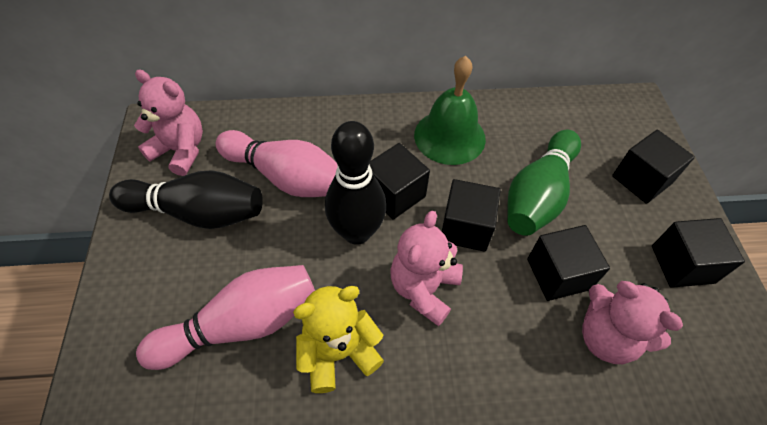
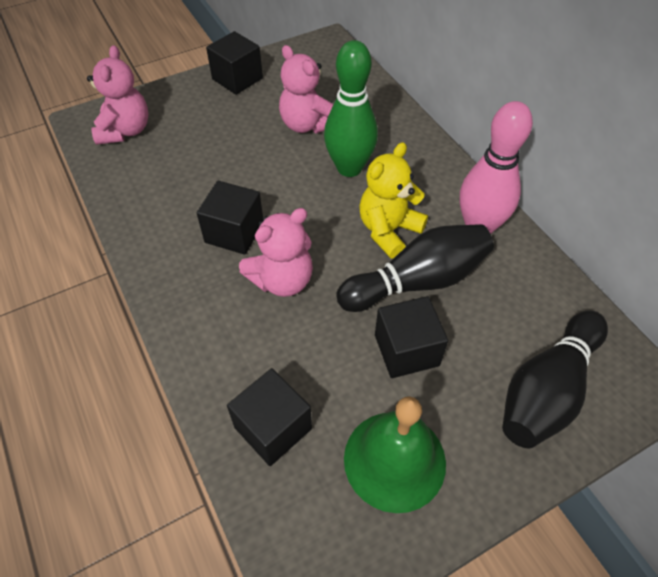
black cube: 5 -> 4
pink bowling pin: 2 -> 1

